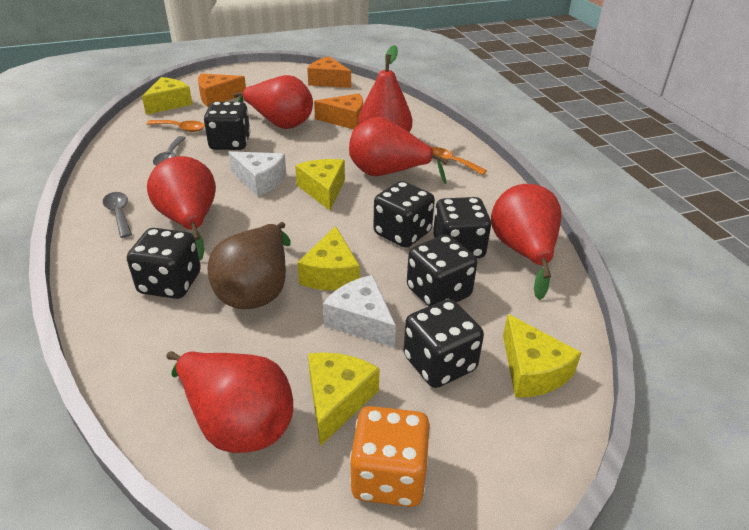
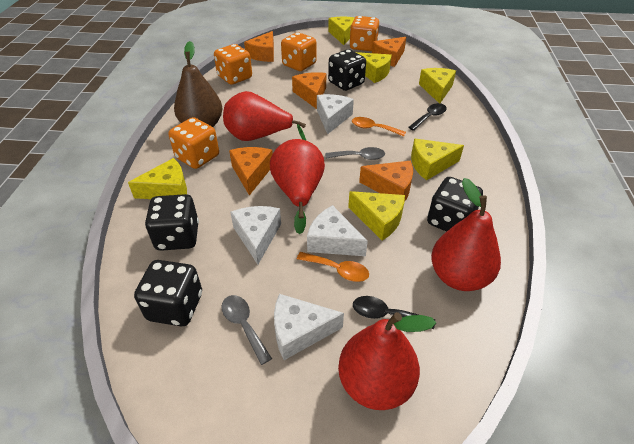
black dice: 6 -> 4
black spoon: 0 -> 2
orange cheese: 3 -> 5
orange dice: 1 -> 4
red pear: 6 -> 4
white cheese: 2 -> 4
yellow cheese: 5 -> 6

